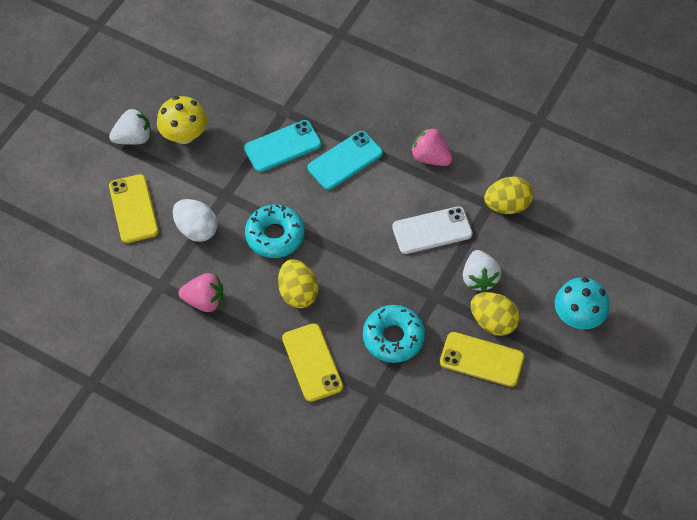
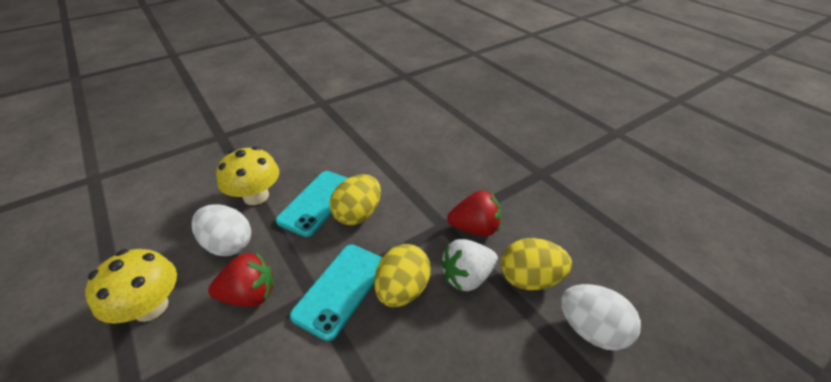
pink strawberry: 2 -> 0
red strawberry: 0 -> 2
turquoise donut: 2 -> 0
turquoise mushroom: 1 -> 0
white egg: 1 -> 2
white phone: 1 -> 0
white strawberry: 2 -> 1
yellow mushroom: 1 -> 2
yellow phone: 3 -> 0

